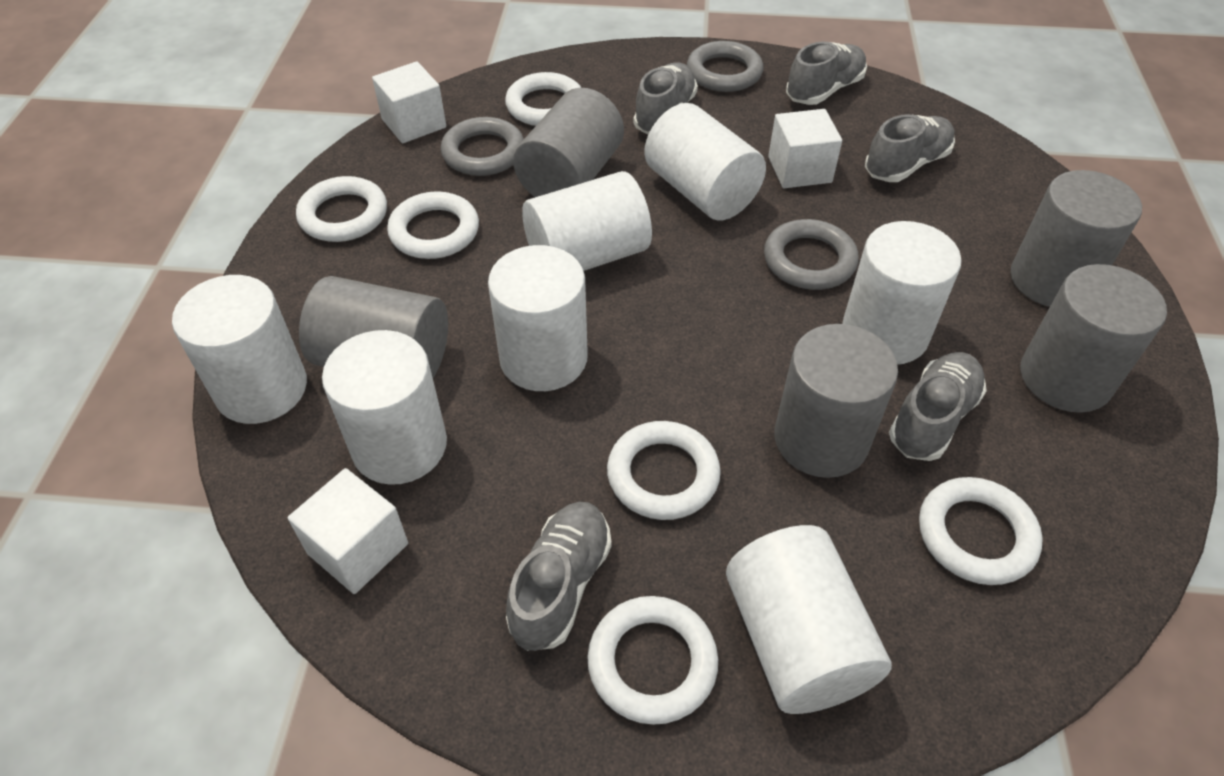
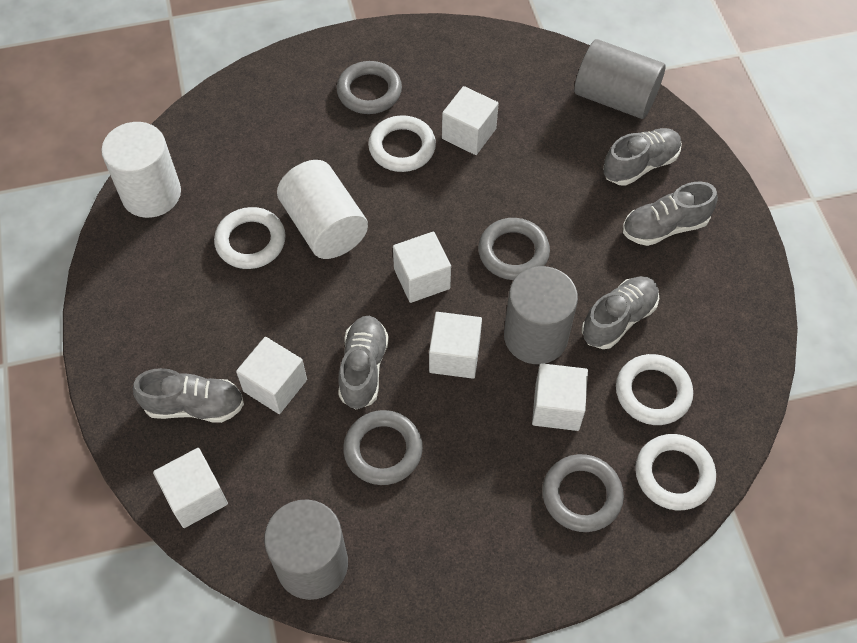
grey cylinder: 5 -> 3
grey ring: 3 -> 4
white cube: 3 -> 6
white cylinder: 7 -> 2
white ring: 6 -> 4

